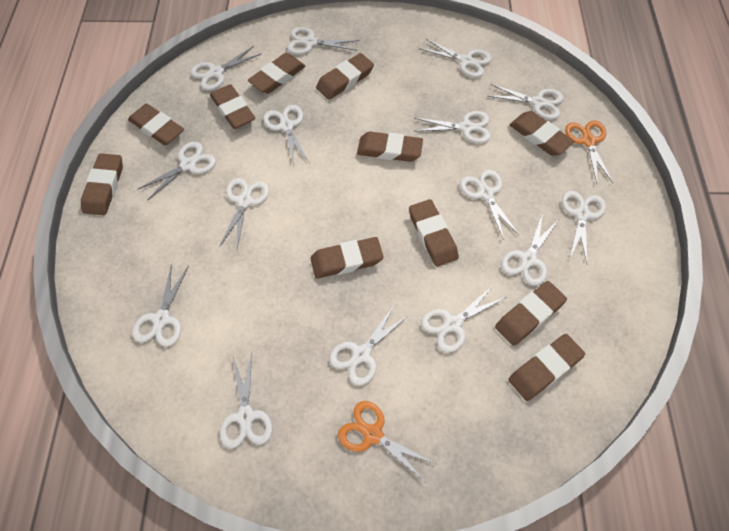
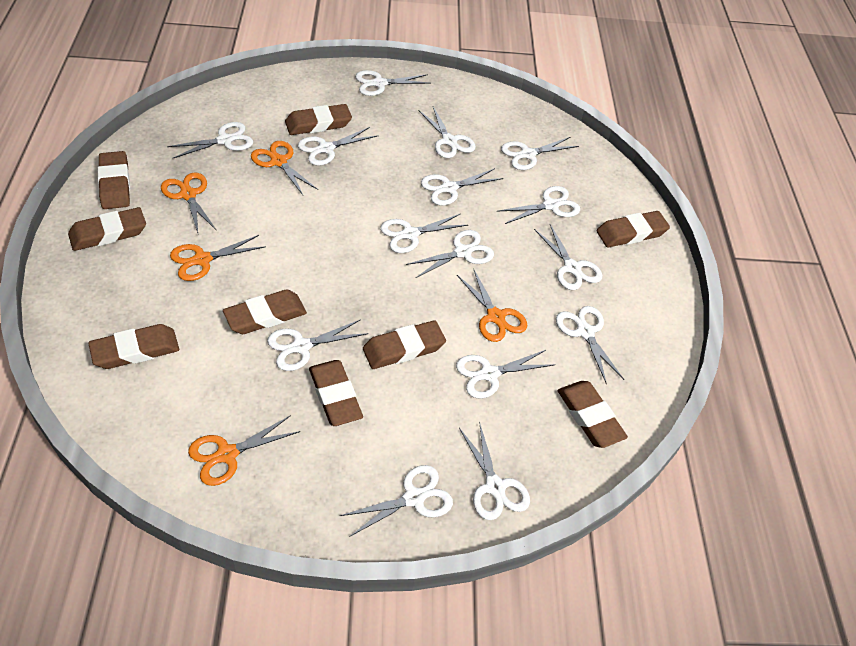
brown eraser: 11 -> 9
orange scissors: 2 -> 5

